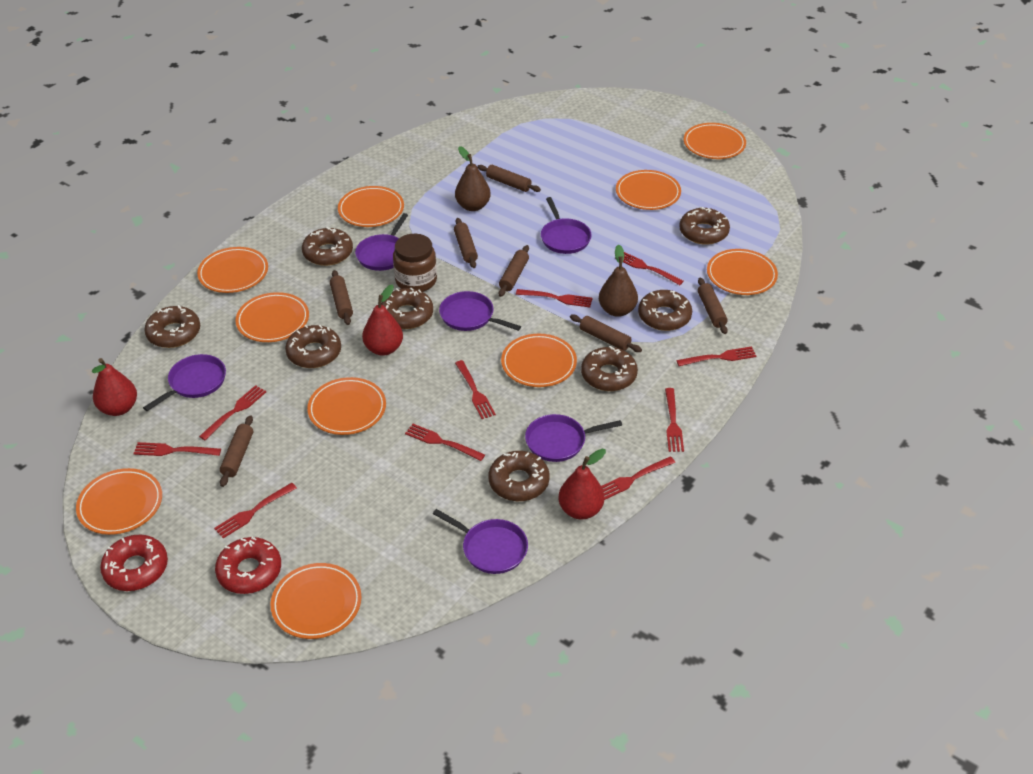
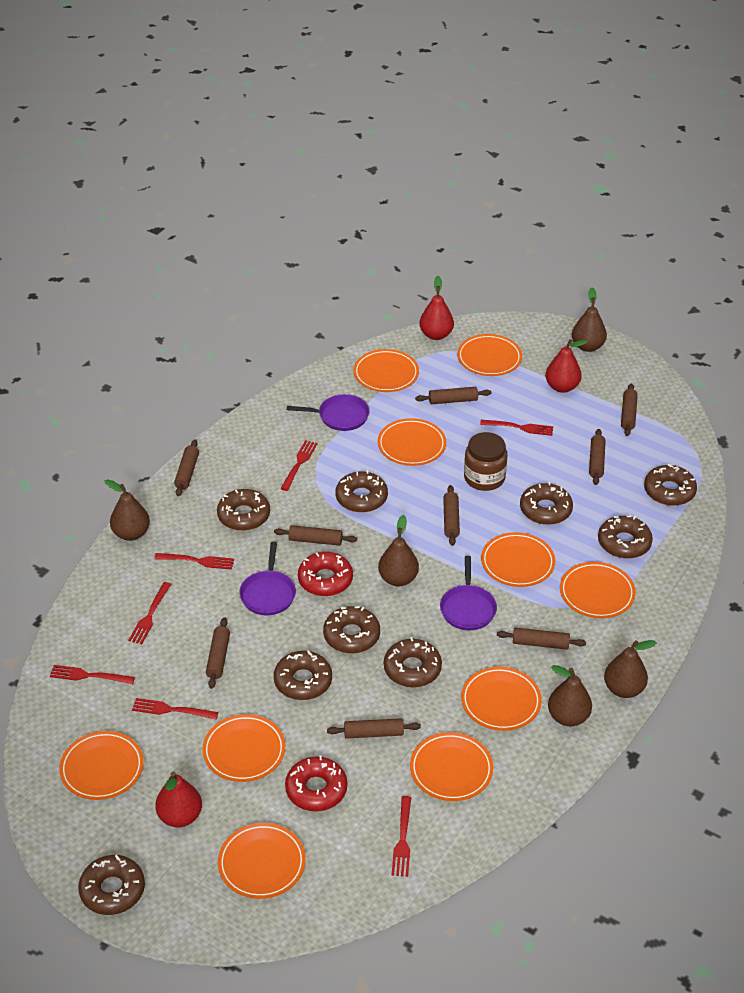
brown donut: 8 -> 9
brown pear: 2 -> 5
brown rolling pin: 7 -> 9
purple pan: 6 -> 3
red fork: 10 -> 7

